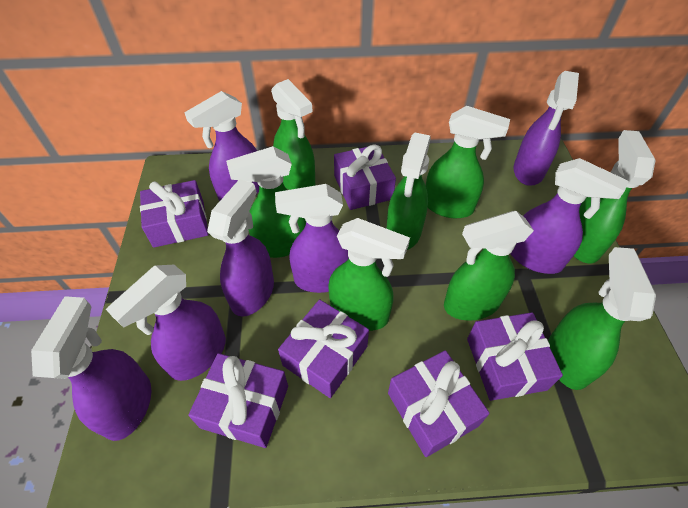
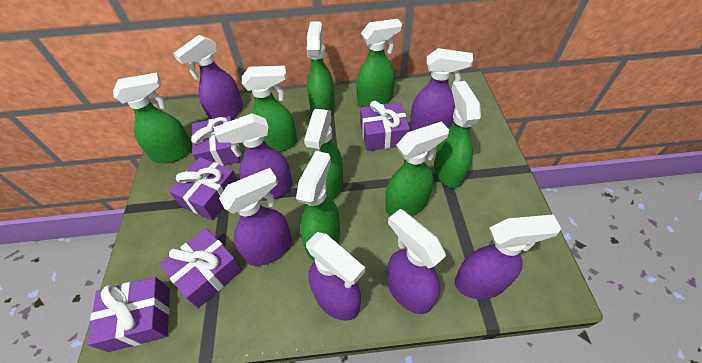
purple gift: 6 -> 5

